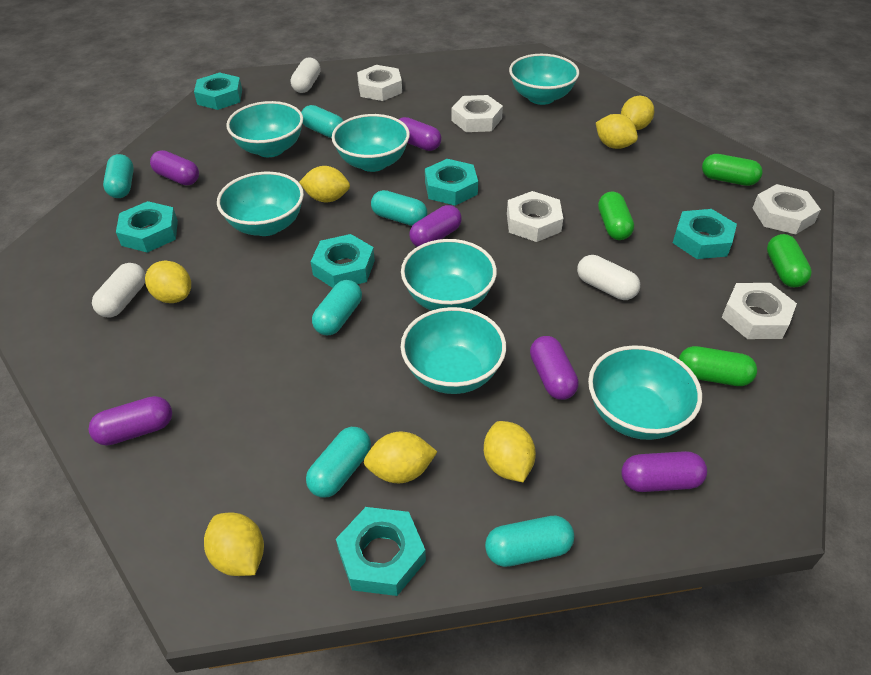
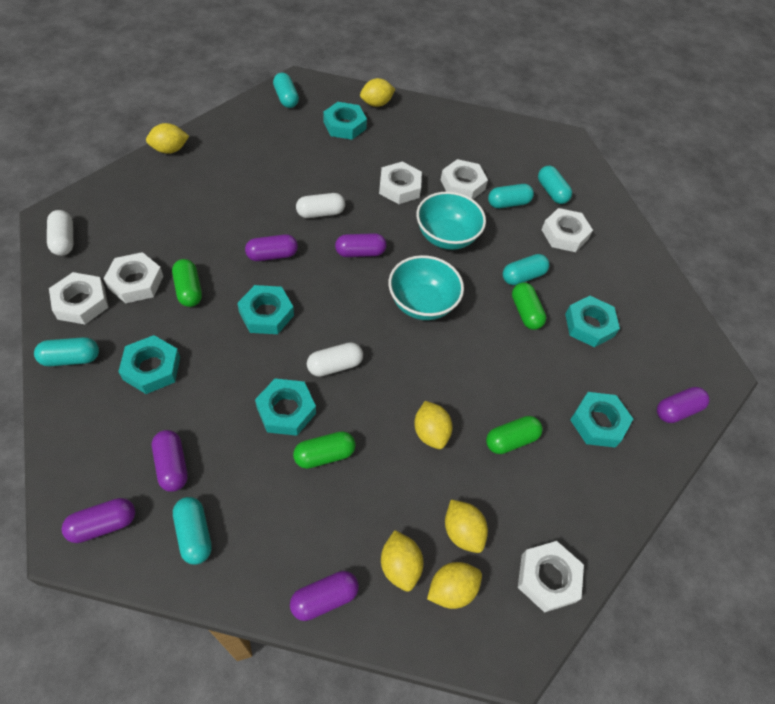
turquoise bowl: 7 -> 2
white nut: 5 -> 6
yellow lemon: 7 -> 6

